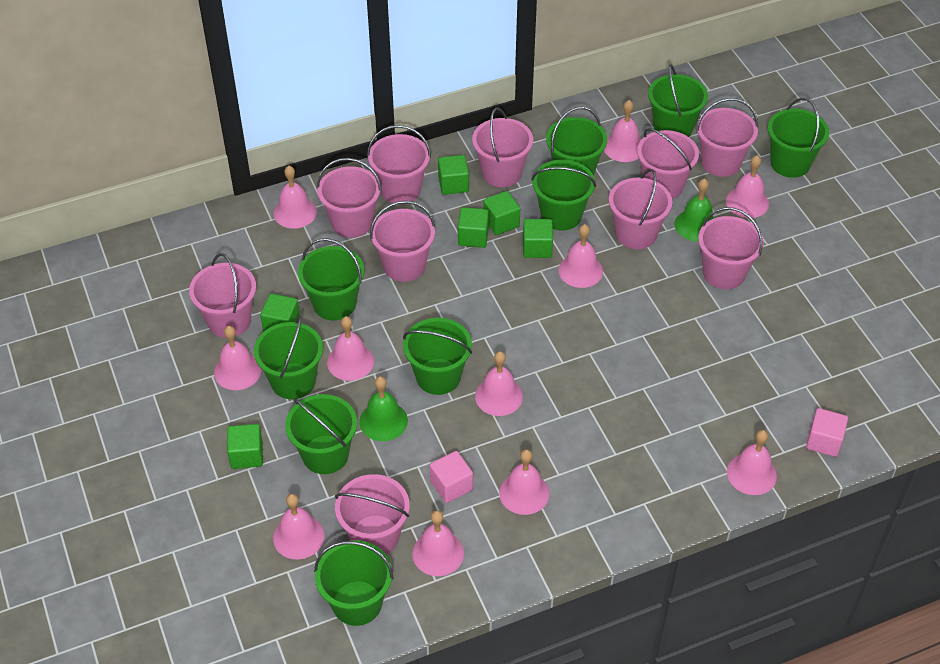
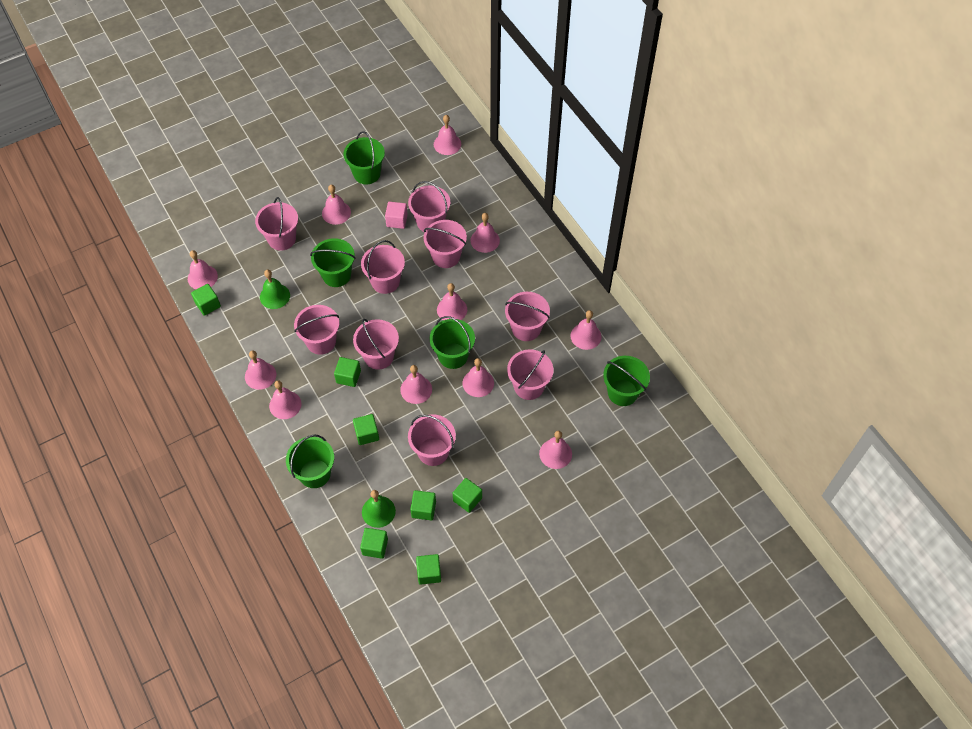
green bucket: 9 -> 5
green cube: 6 -> 7
pink bucket: 10 -> 9
pink cube: 2 -> 1

